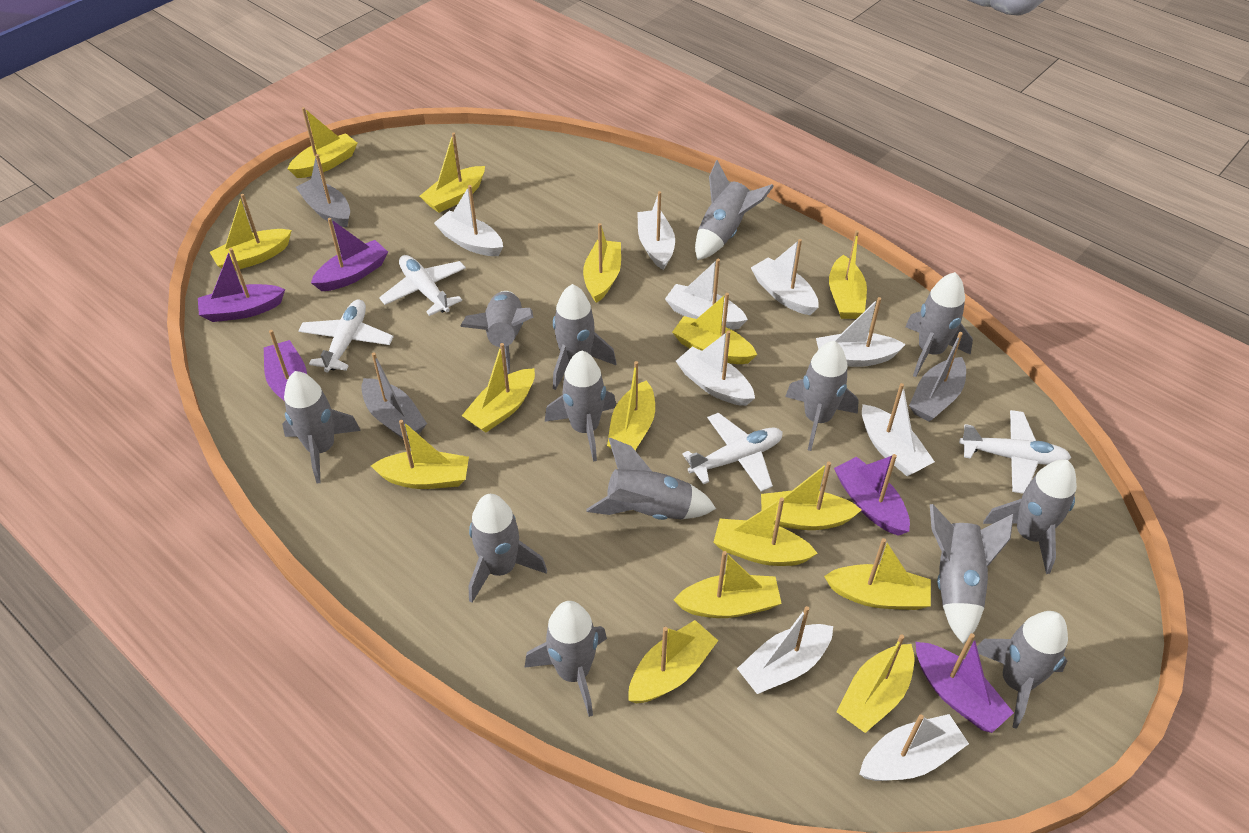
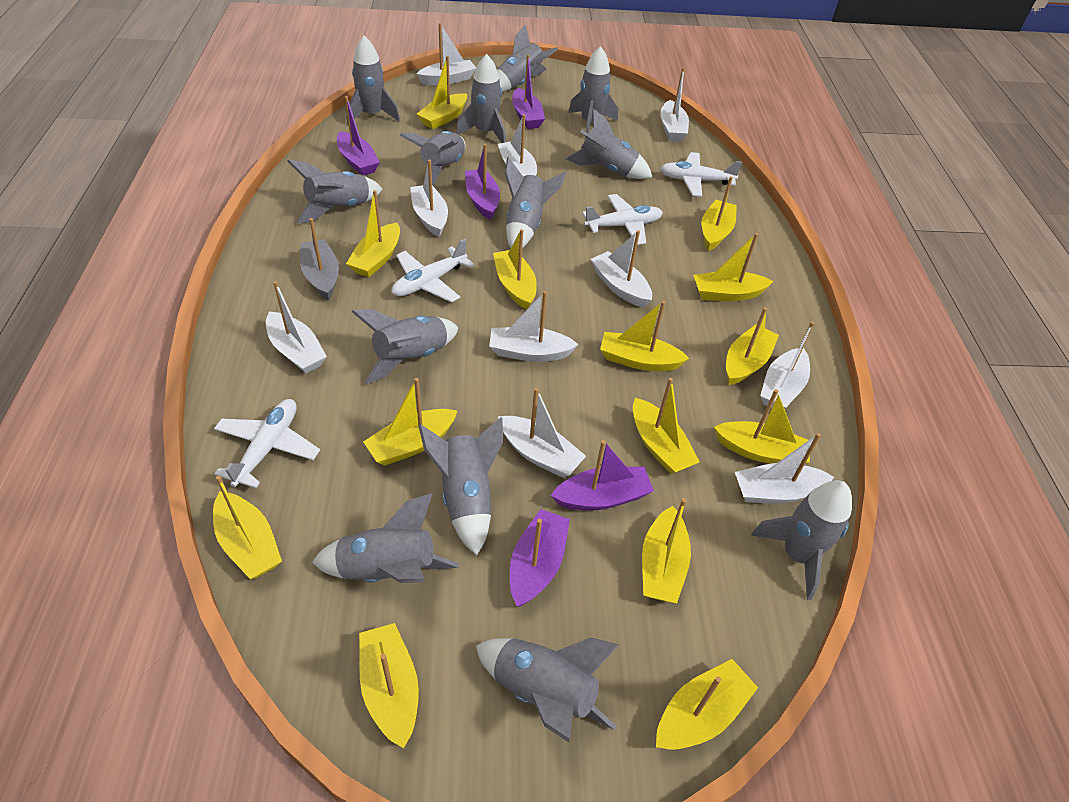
grey boat: 3 -> 1
white boat: 9 -> 10
yellow boat: 15 -> 14

